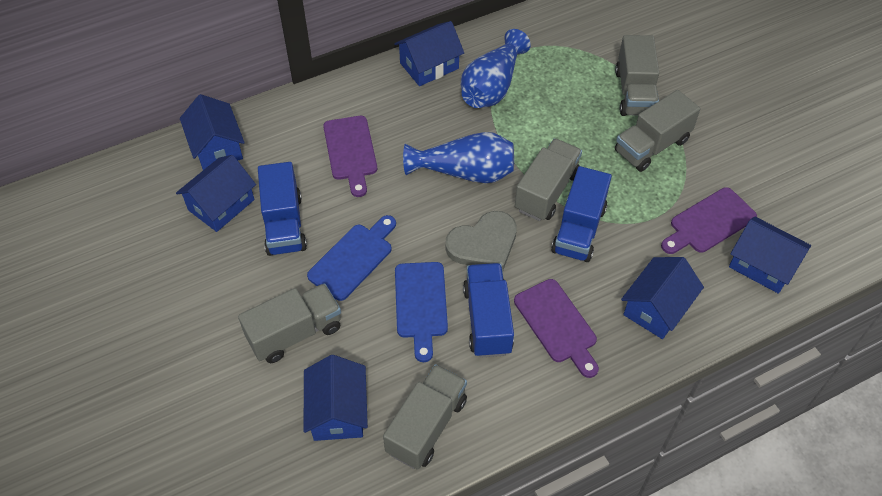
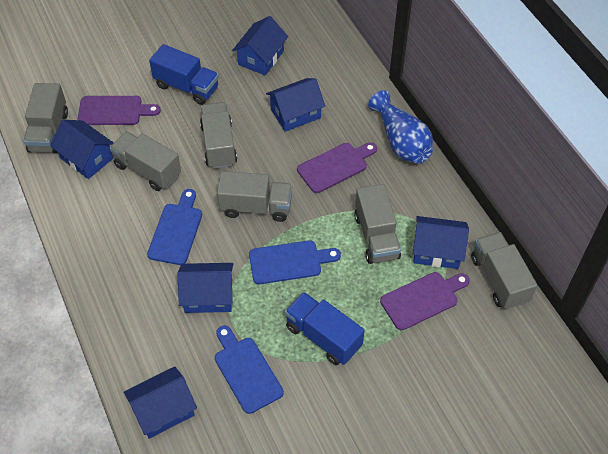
blue cutting board: 2 -> 3
blue truck: 3 -> 2
blue vase: 2 -> 1
grey heart: 1 -> 0
grey truck: 5 -> 6

